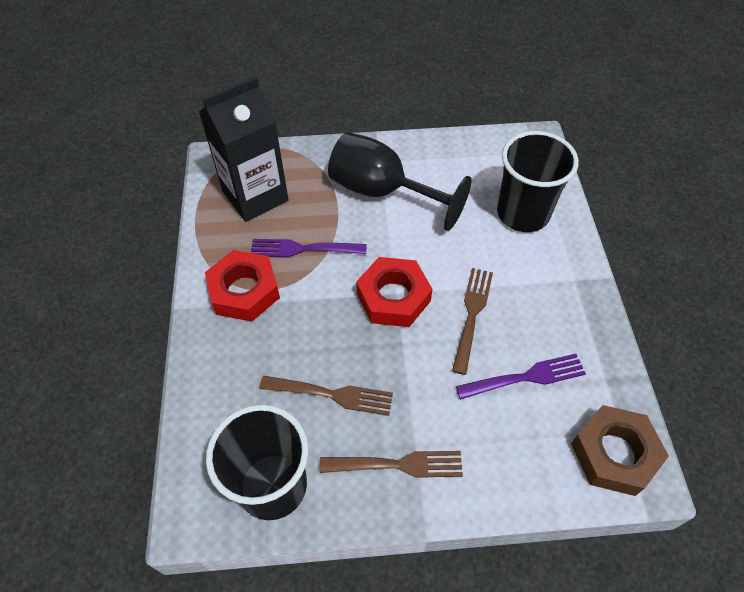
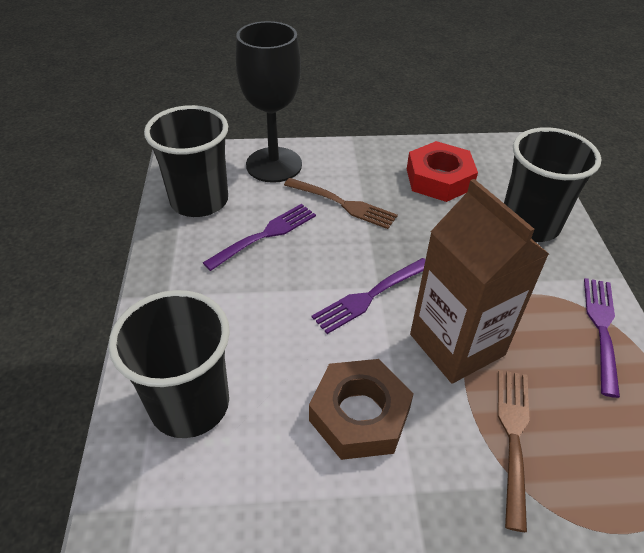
black carton: 1 -> 0
black cup: 2 -> 3
brown carton: 0 -> 1
brown fork: 3 -> 2
purple fork: 2 -> 3
red nut: 2 -> 1

